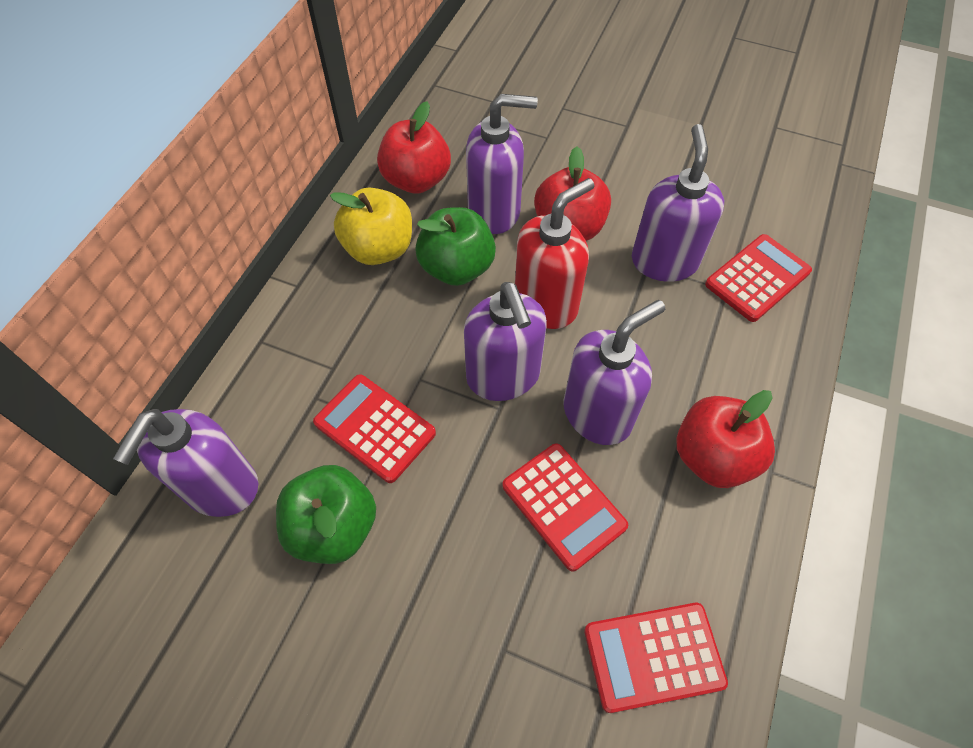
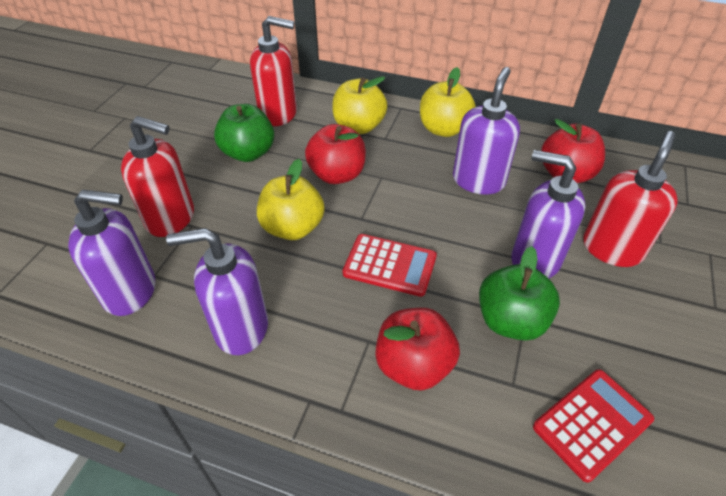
purple soap dispenser: 5 -> 4
red calculator: 4 -> 2
red soap dispenser: 1 -> 3
yellow apple: 1 -> 3

